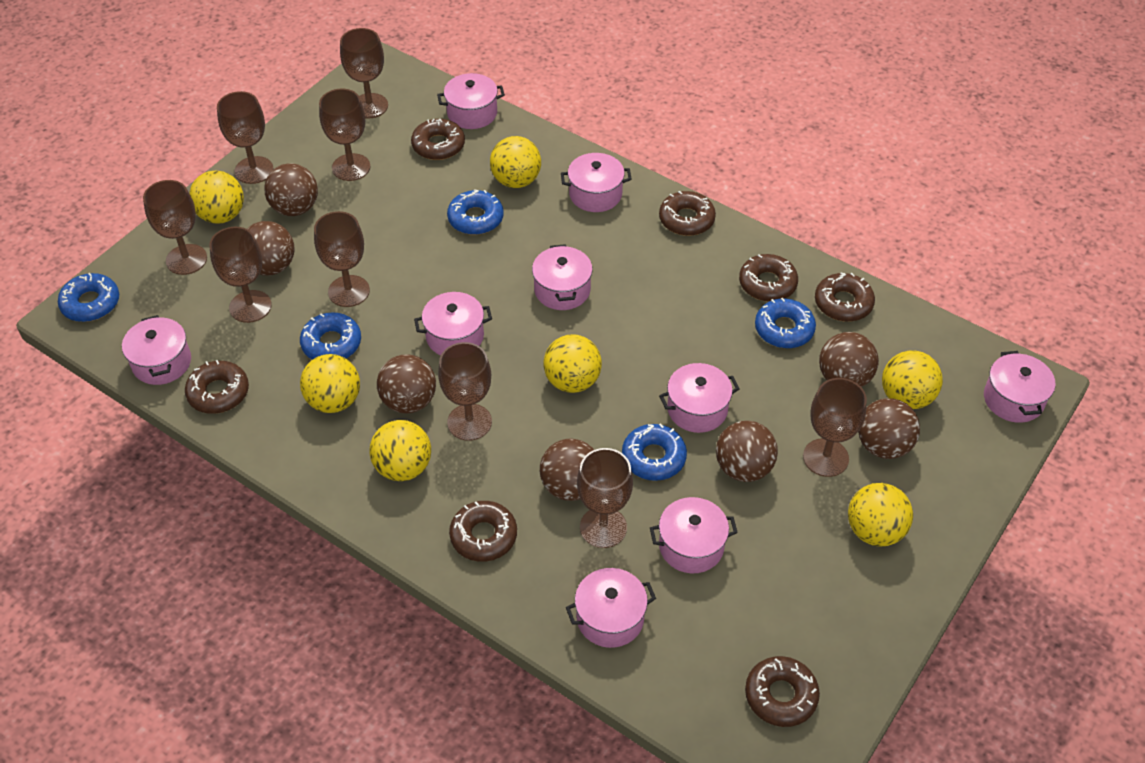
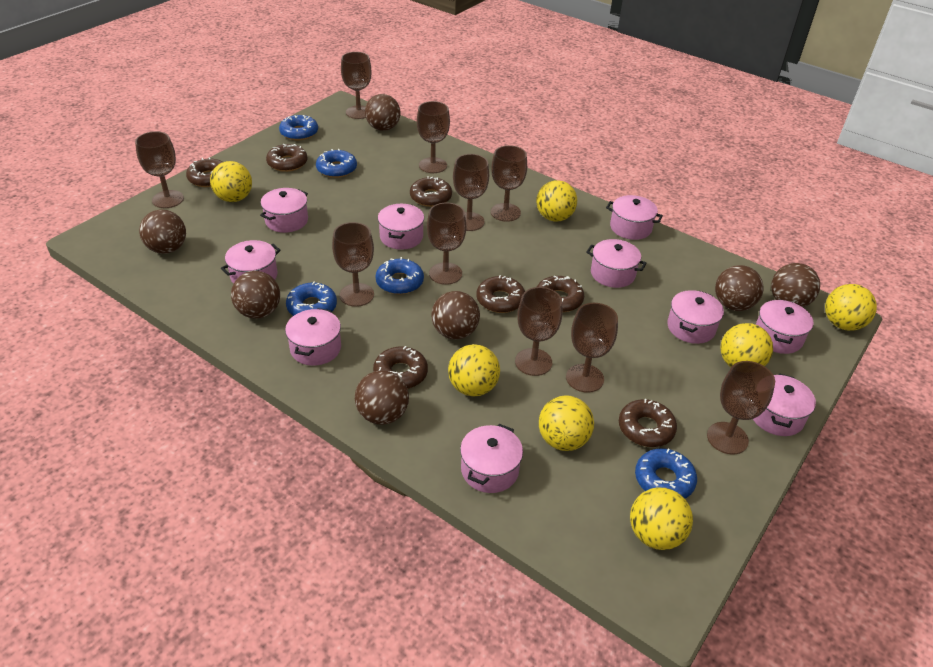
brown goblet: 9 -> 10
pink pot: 9 -> 10

